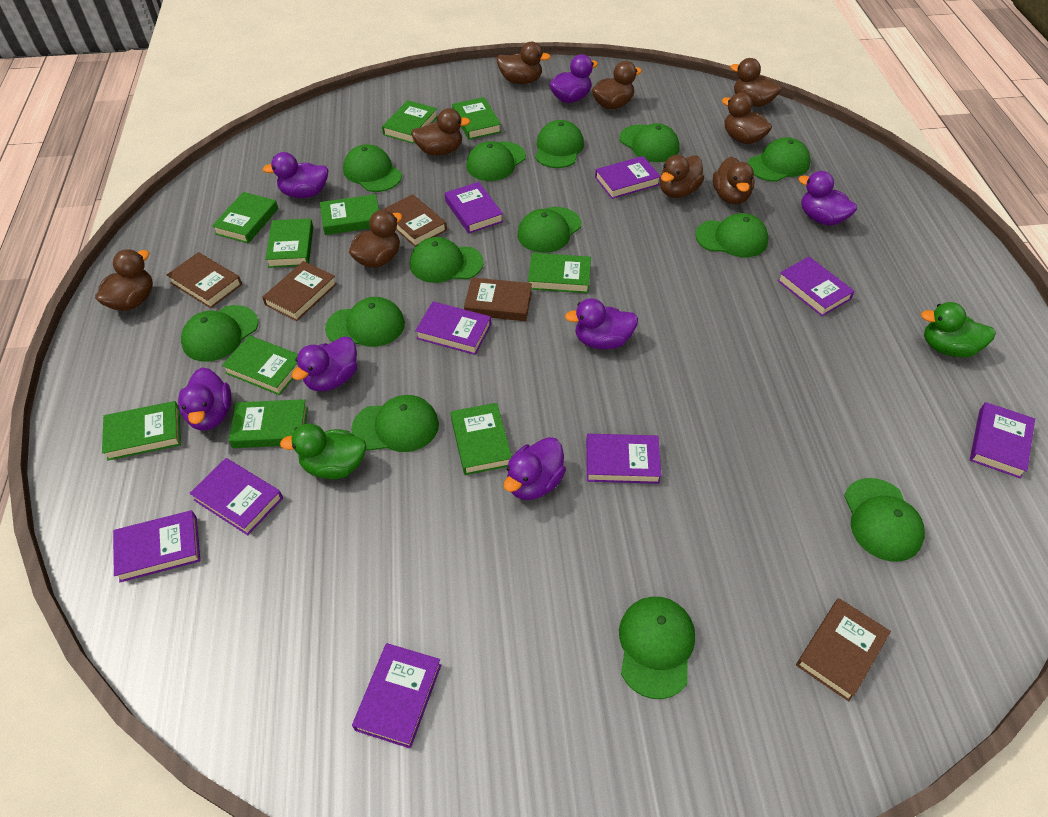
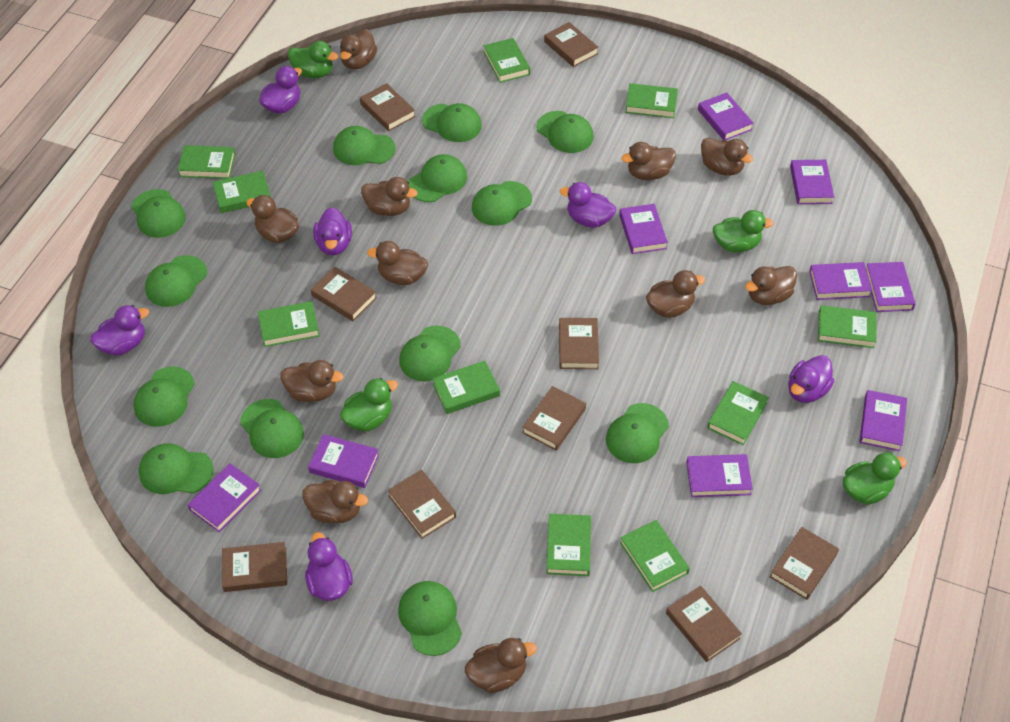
brown book: 5 -> 9
brown duck: 9 -> 11
green duck: 2 -> 4
purple duck: 7 -> 6

